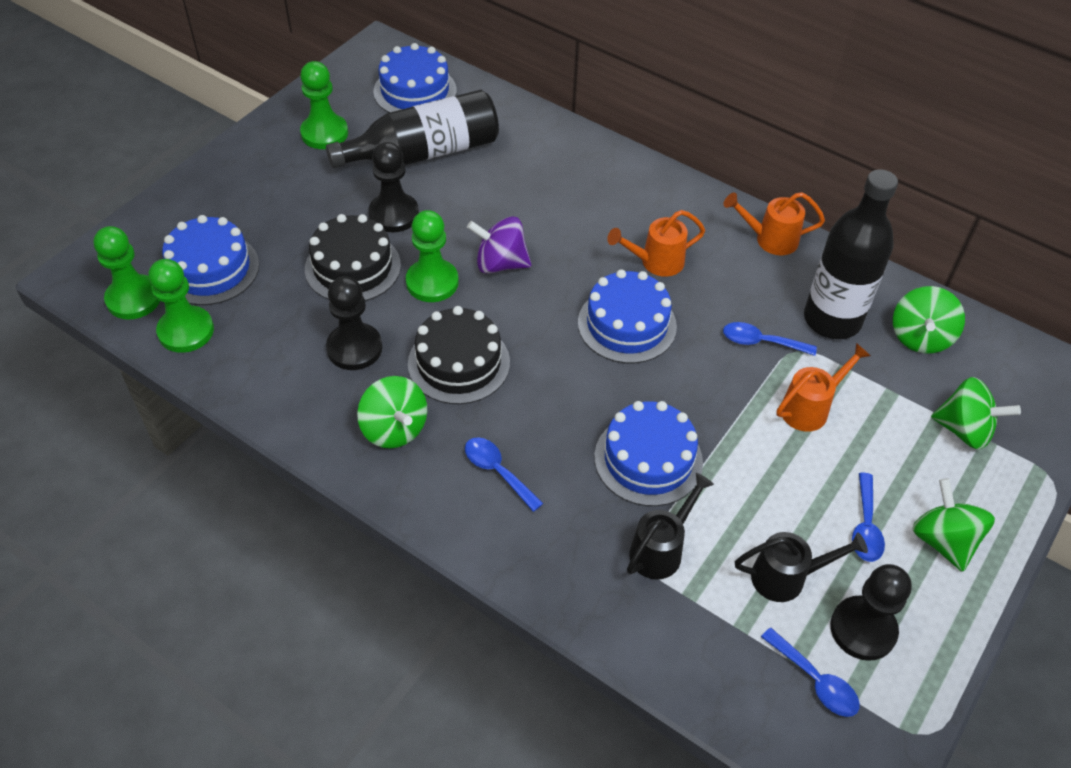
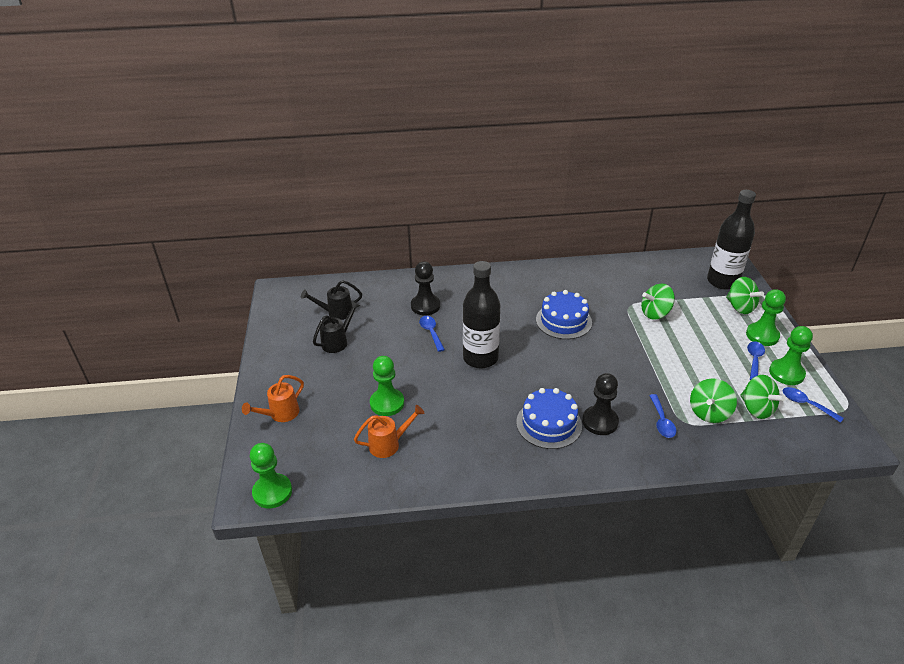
black cake: 2 -> 0
black pawn: 3 -> 2
blue cake: 4 -> 2
orange watering can: 3 -> 2
purple spinning top: 1 -> 0

